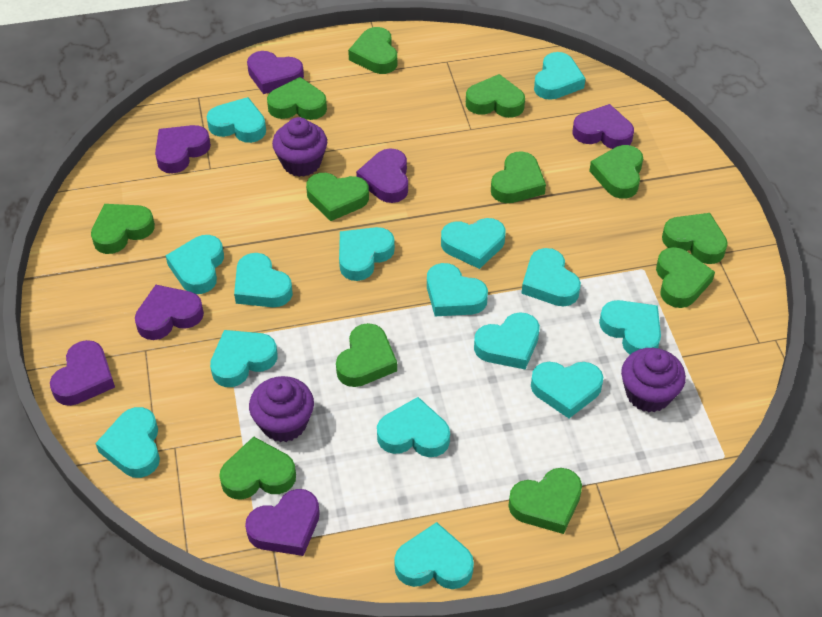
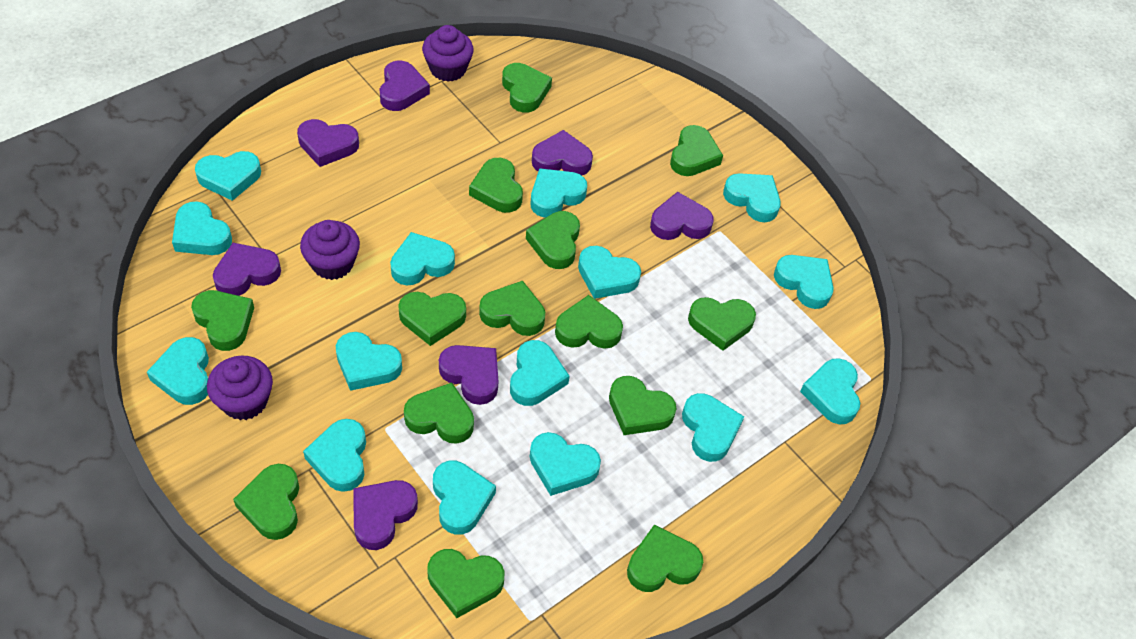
green heart: 12 -> 14

